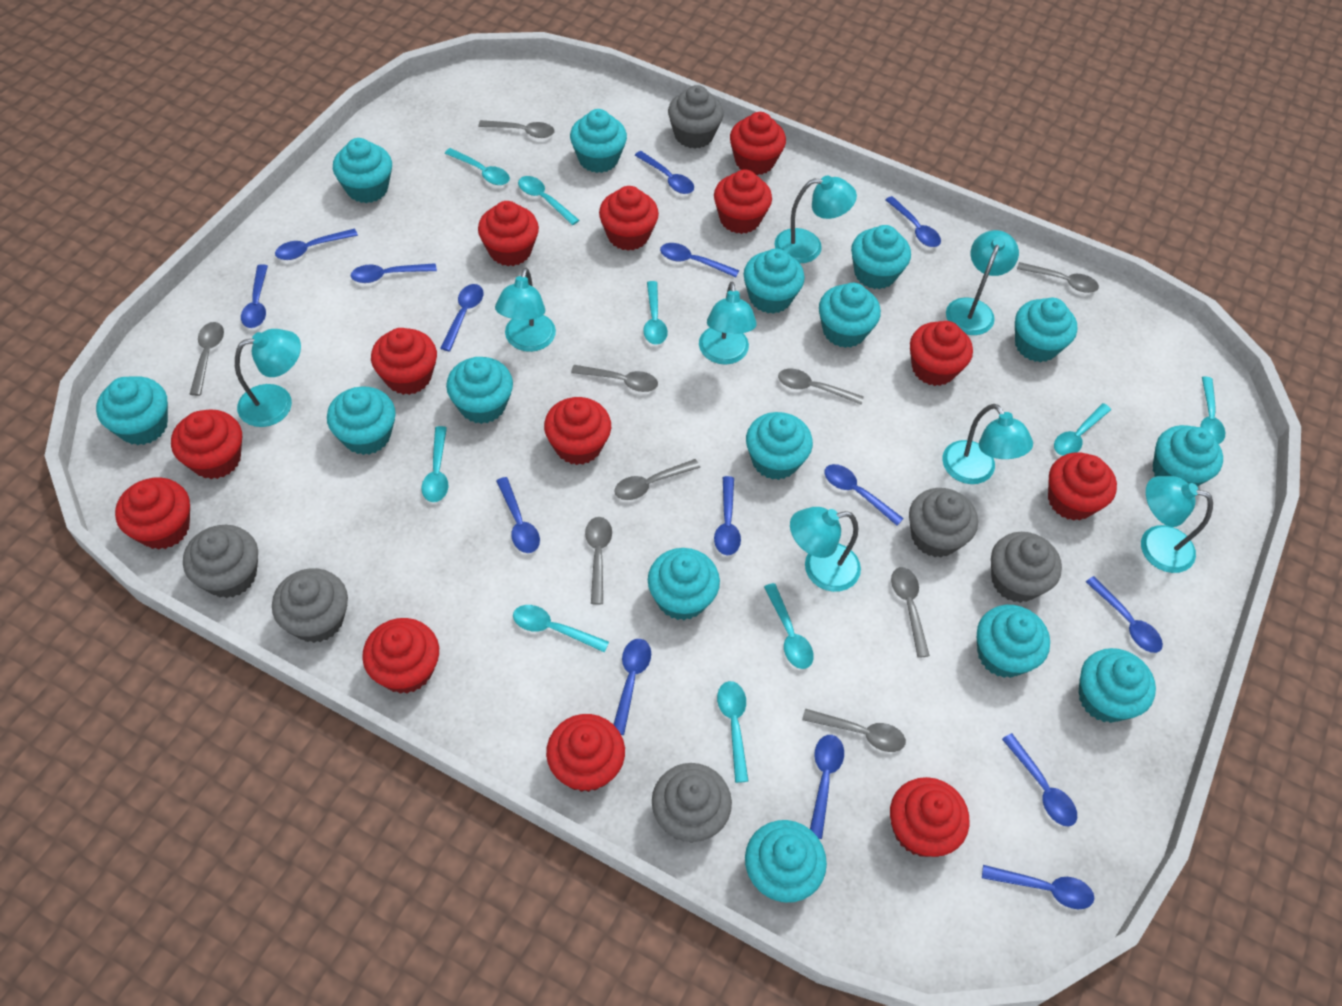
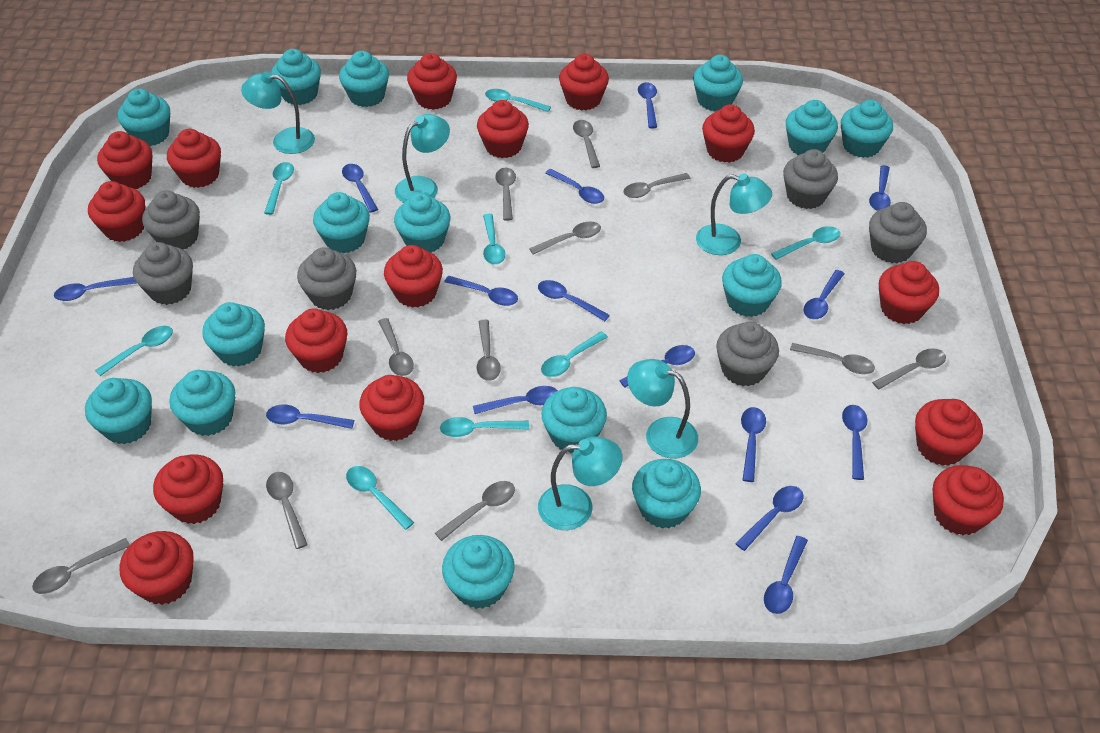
grey spoon: 9 -> 11
red cupcake: 13 -> 15
turquoise lamp: 8 -> 5
turquoise spoon: 9 -> 8

